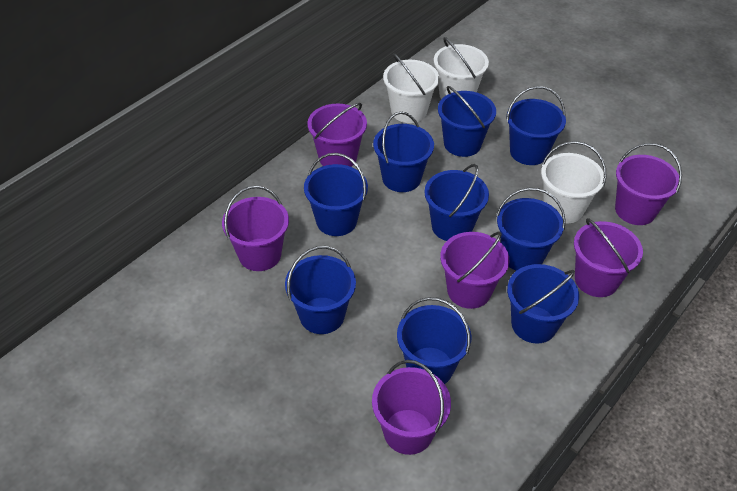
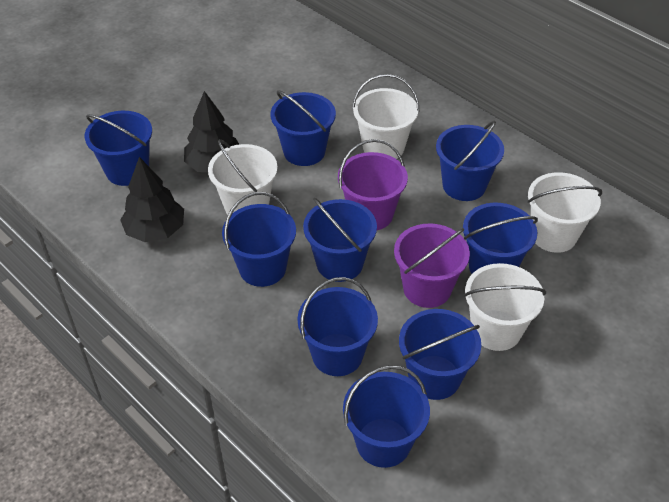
black tree: 0 -> 2
purple bucket: 6 -> 2
white bucket: 3 -> 4

